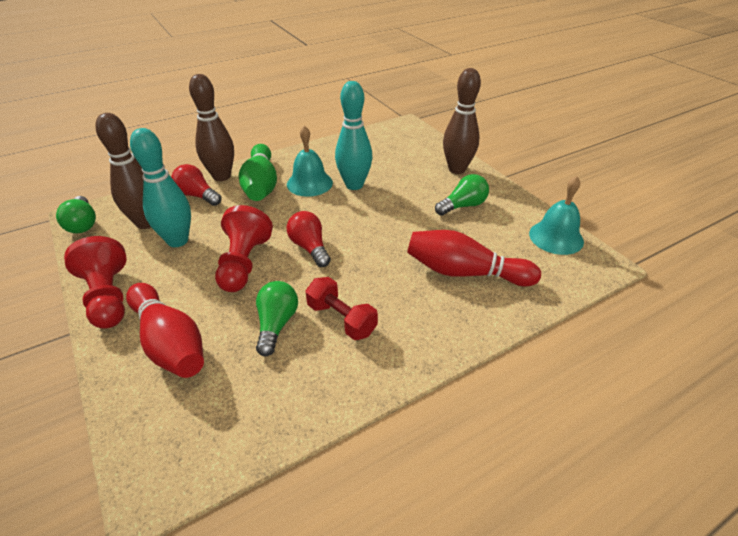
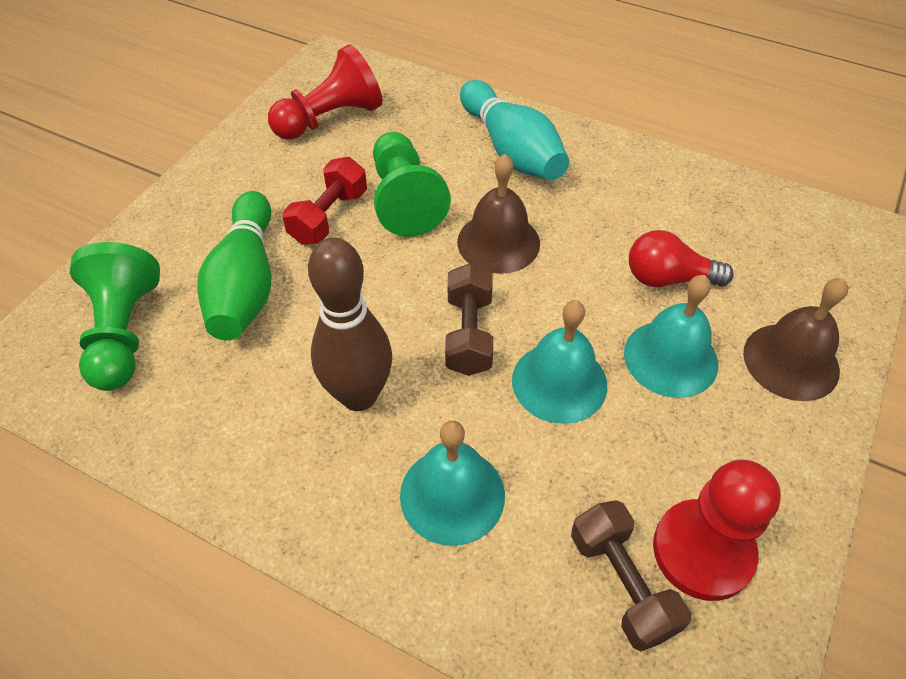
brown bell: 0 -> 2
brown bowling pin: 3 -> 1
brown dumbbell: 0 -> 2
green light bulb: 3 -> 0
green pawn: 0 -> 2
red bowling pin: 2 -> 0
red light bulb: 2 -> 1
turquoise bell: 2 -> 3
turquoise bowling pin: 2 -> 1

